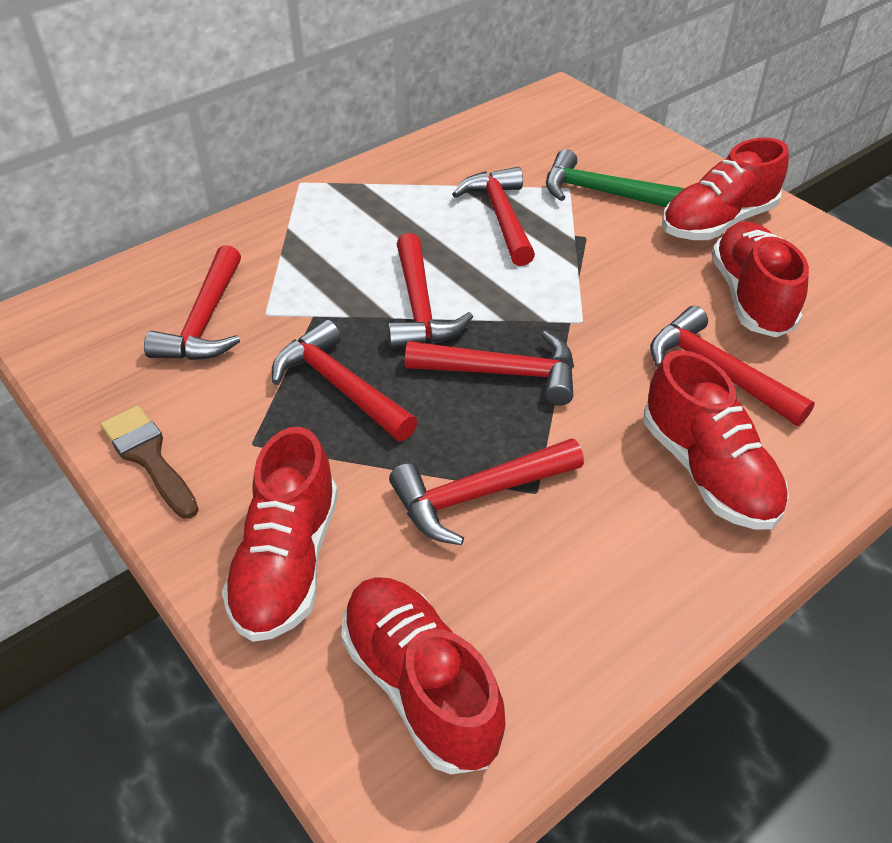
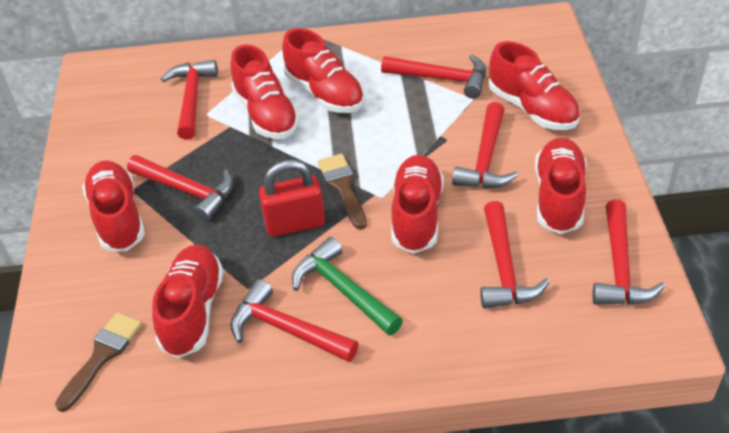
brown brush: 1 -> 2
red padlock: 0 -> 1
red shoe: 5 -> 7

